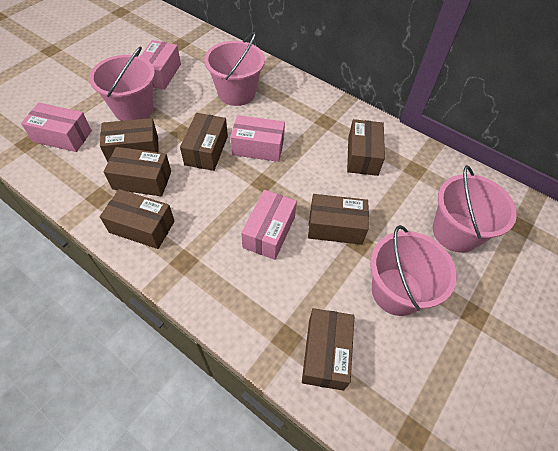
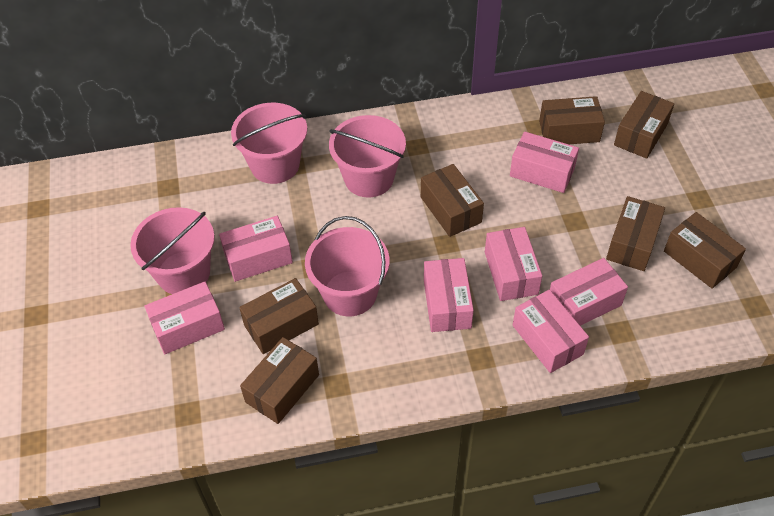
pink box: 4 -> 7

